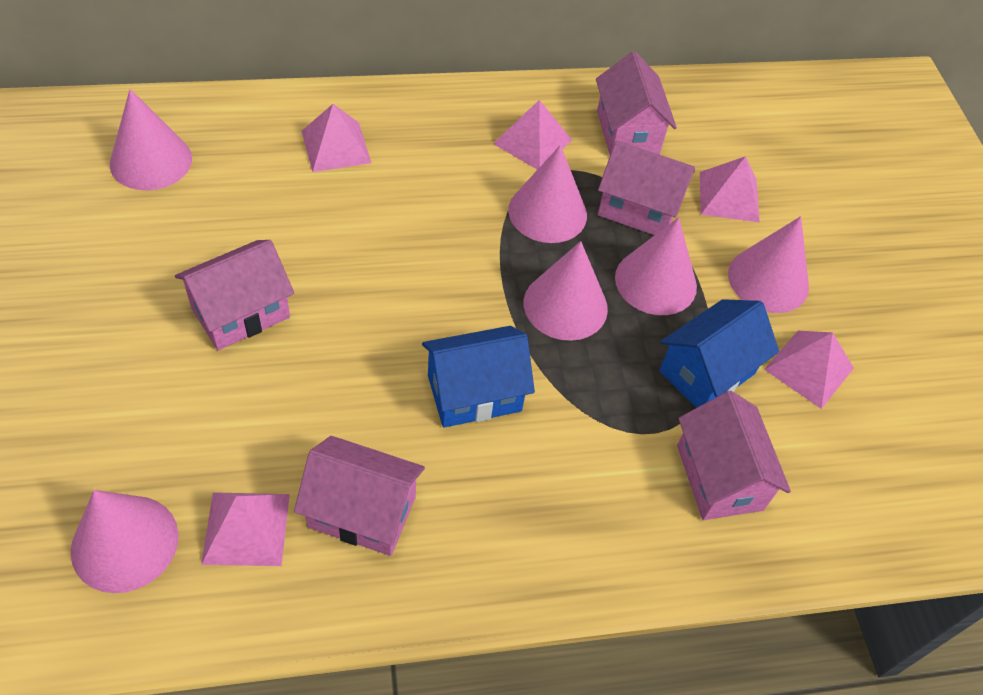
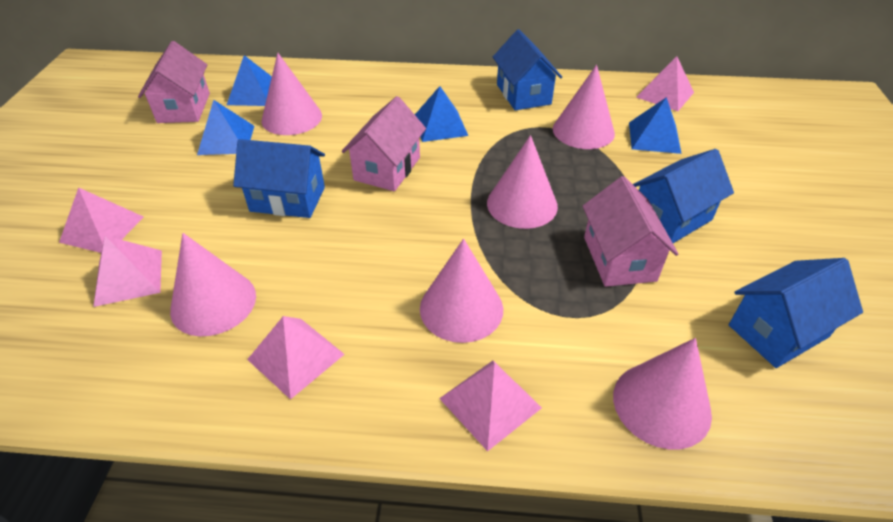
blue house: 2 -> 4
blue pyramid: 0 -> 4
pink house: 5 -> 3

